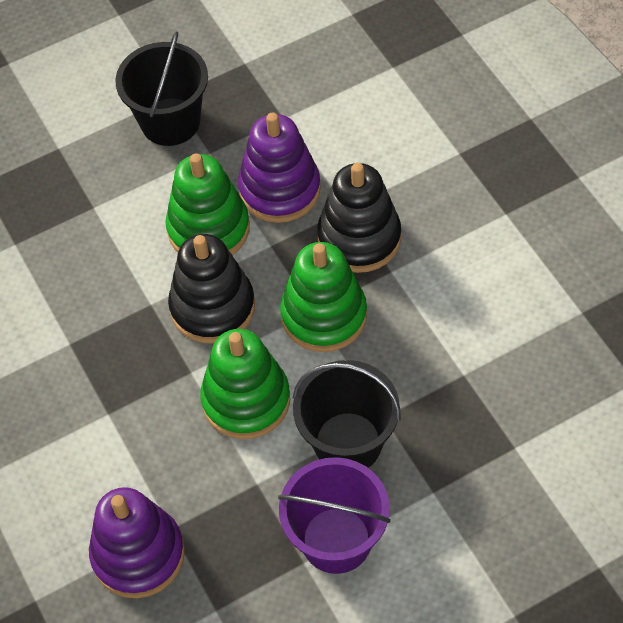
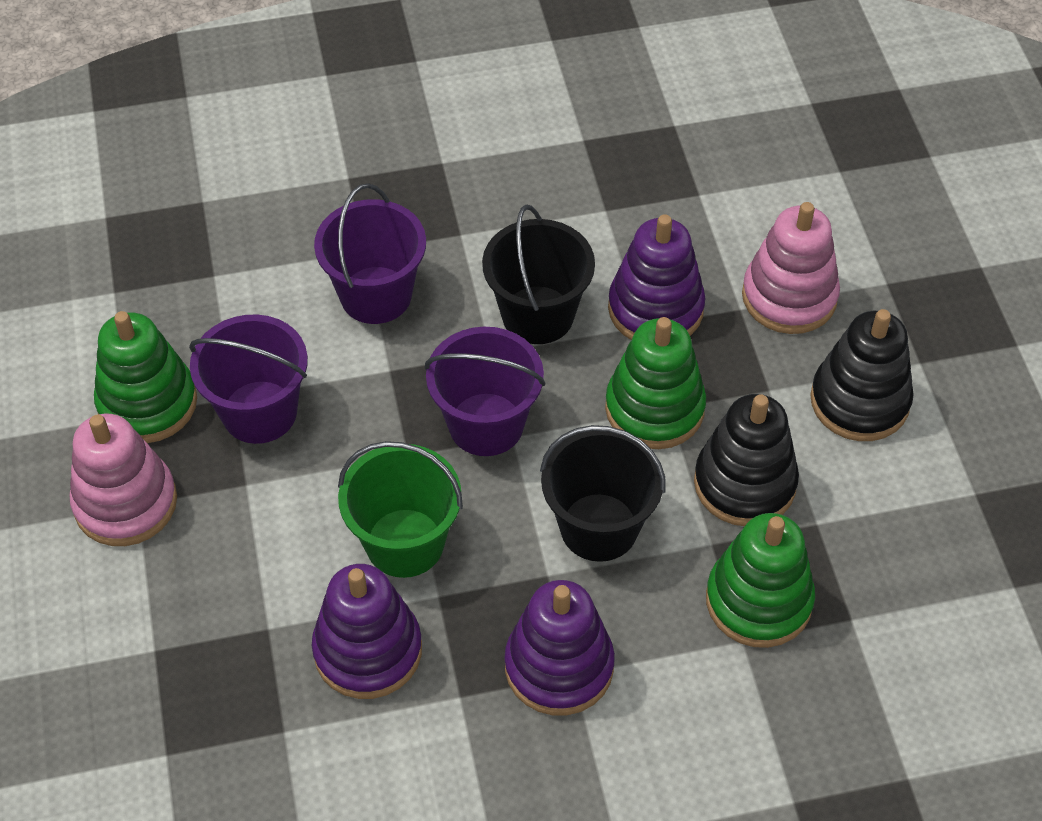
green bucket: 0 -> 1
pink stacking toy: 0 -> 2
purple bucket: 1 -> 3
purple stacking toy: 2 -> 3

